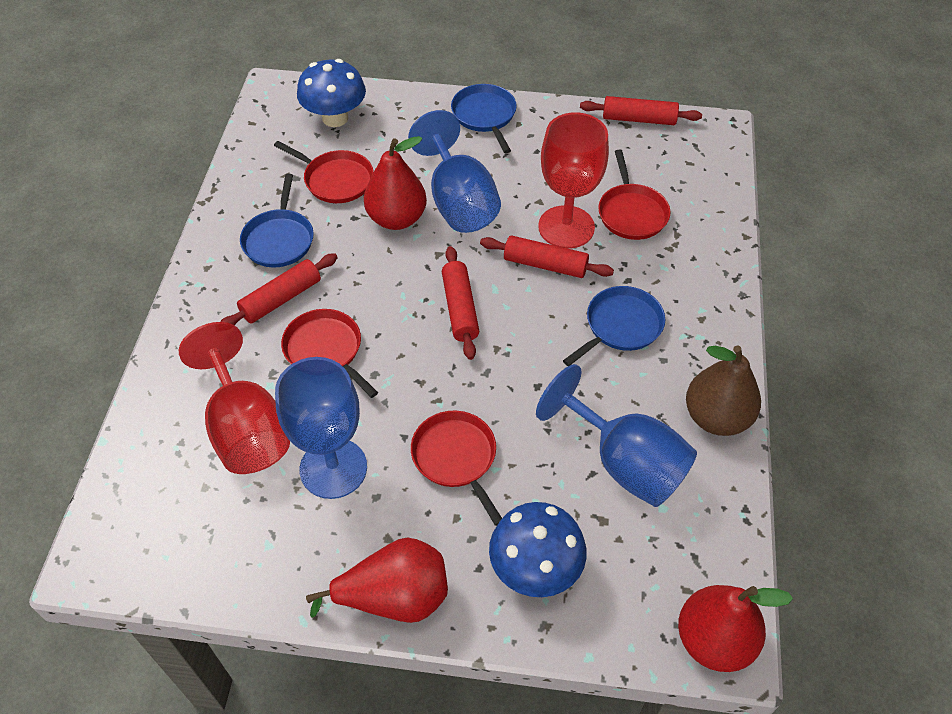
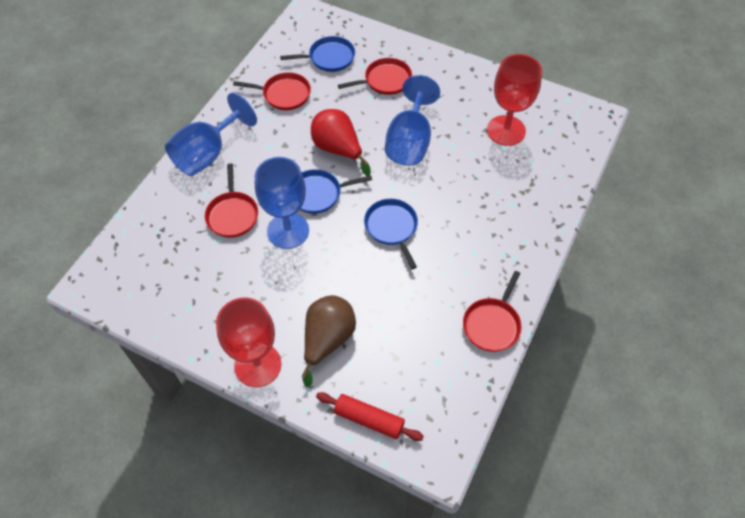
blue mushroom: 2 -> 0
red pear: 3 -> 1
red rolling pin: 4 -> 1

